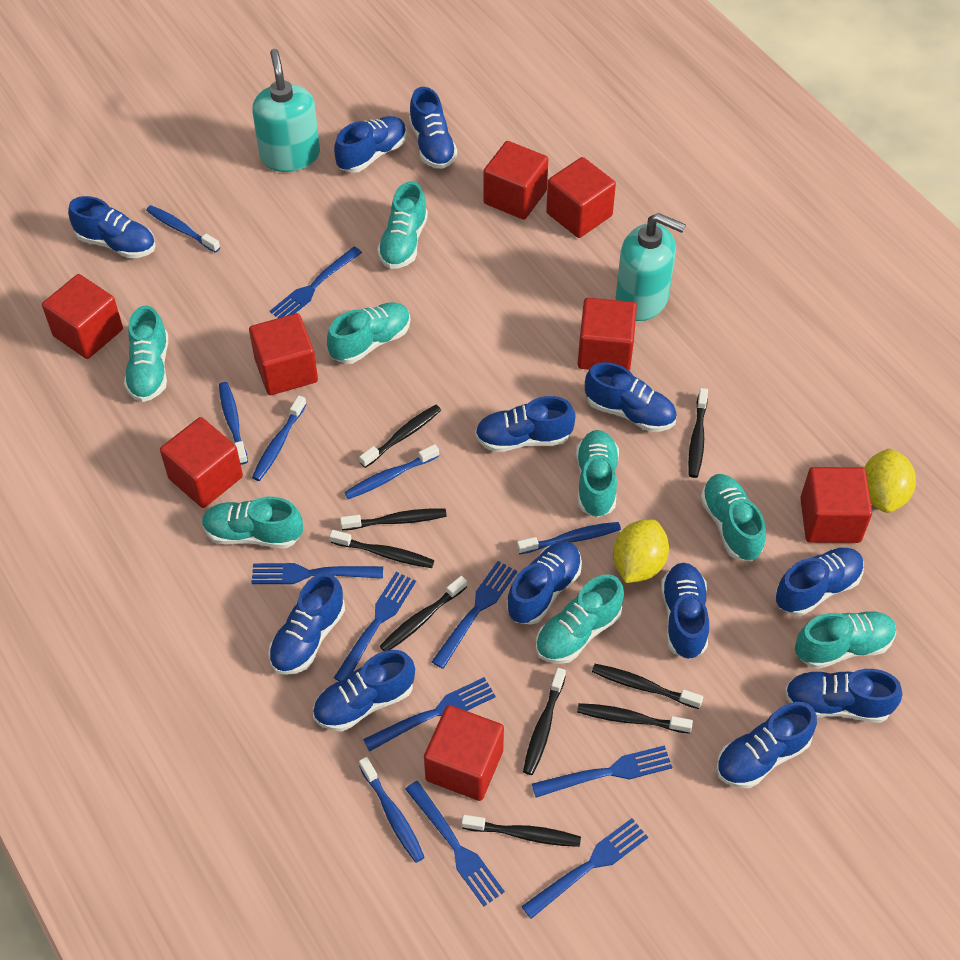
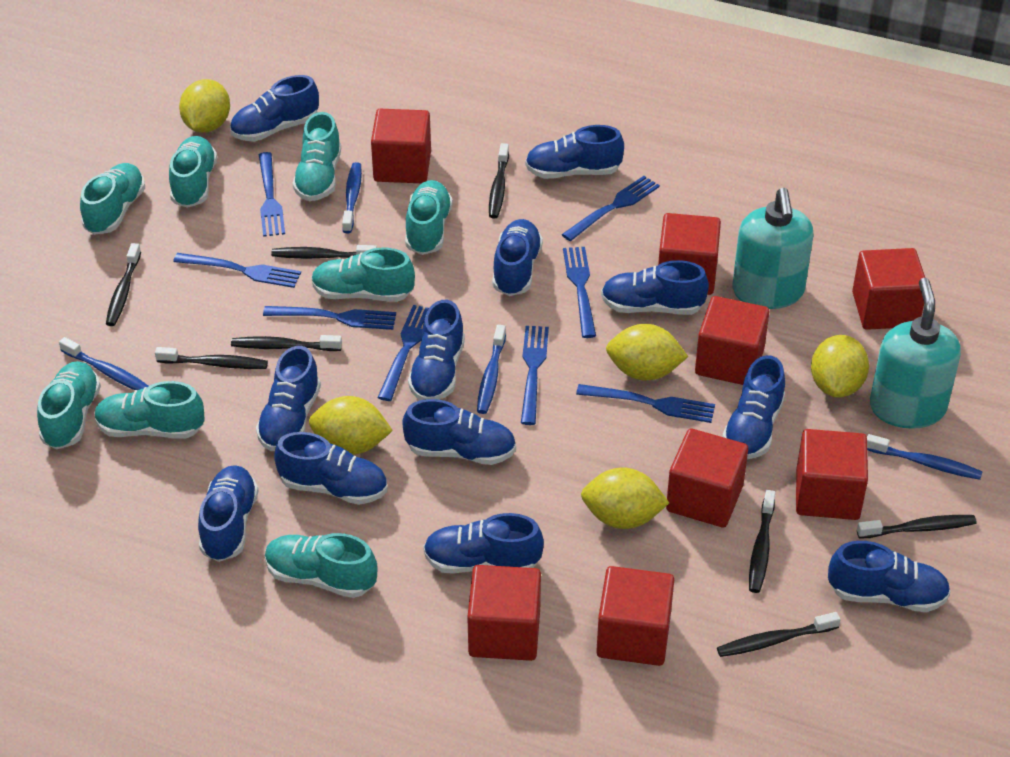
black toothbrush: 9 -> 8
blue toothbrush: 6 -> 4
yellow lemon: 2 -> 5

